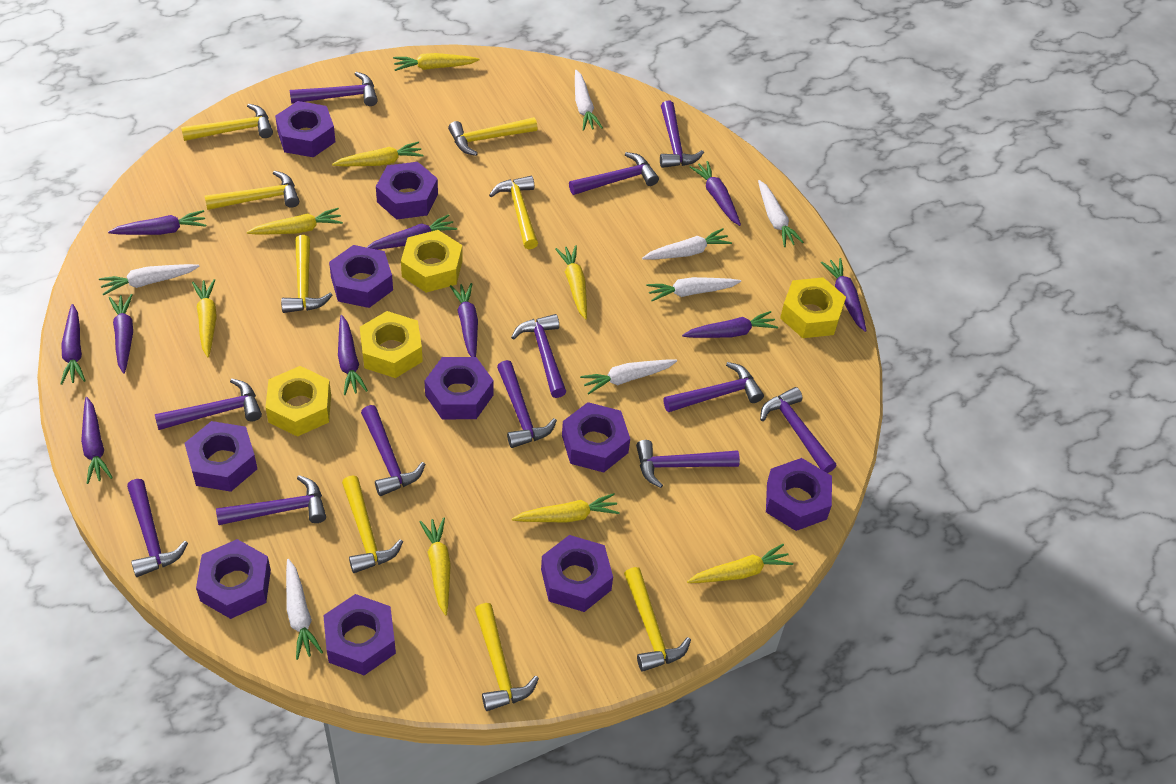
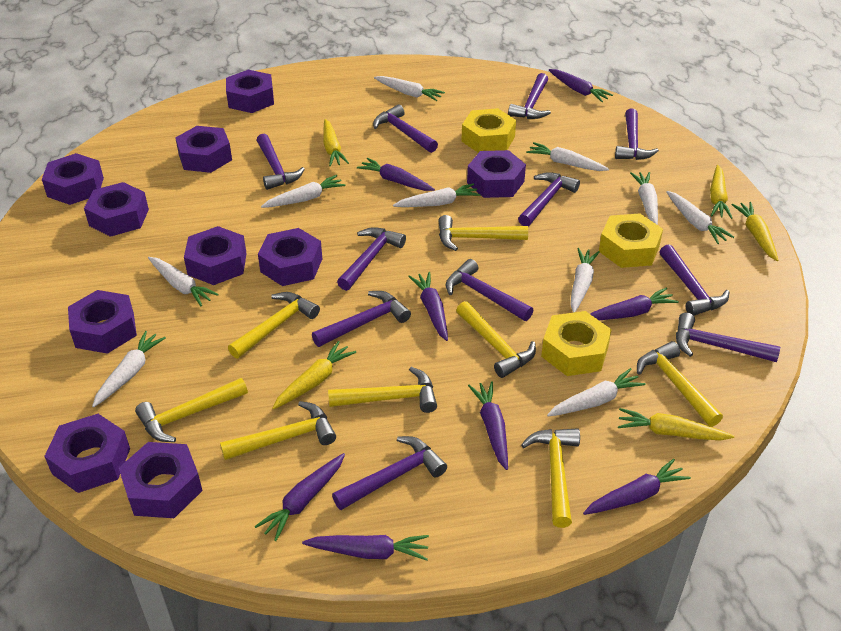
purple carrot: 10 -> 8
purple hammer: 12 -> 11
white carrot: 7 -> 10
yellow carrot: 8 -> 5
yellow nut: 4 -> 3

